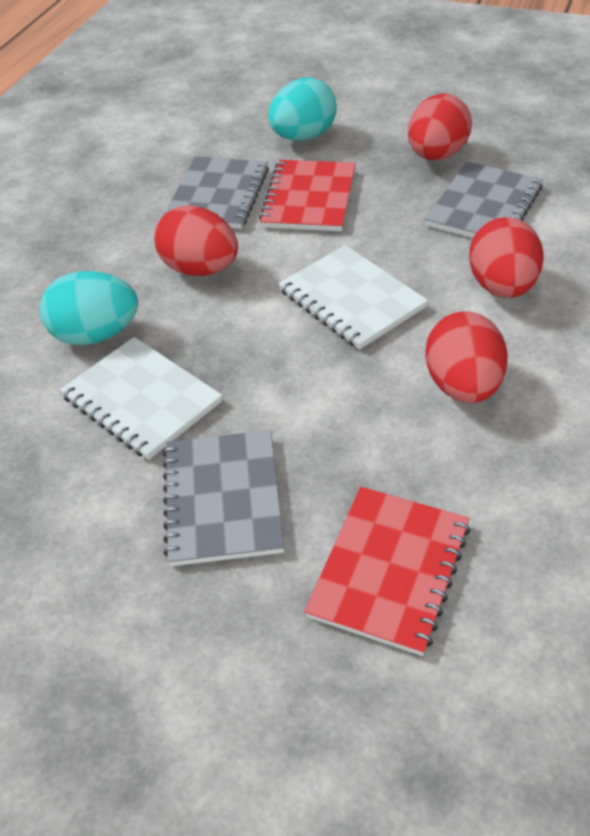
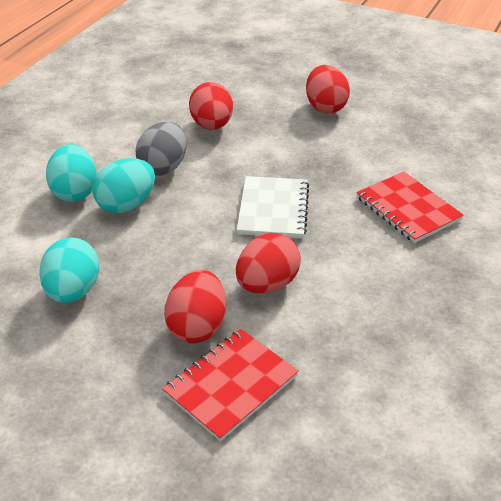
grey egg: 0 -> 1
grey notebook: 3 -> 0
turquoise egg: 2 -> 3
white notebook: 2 -> 1

